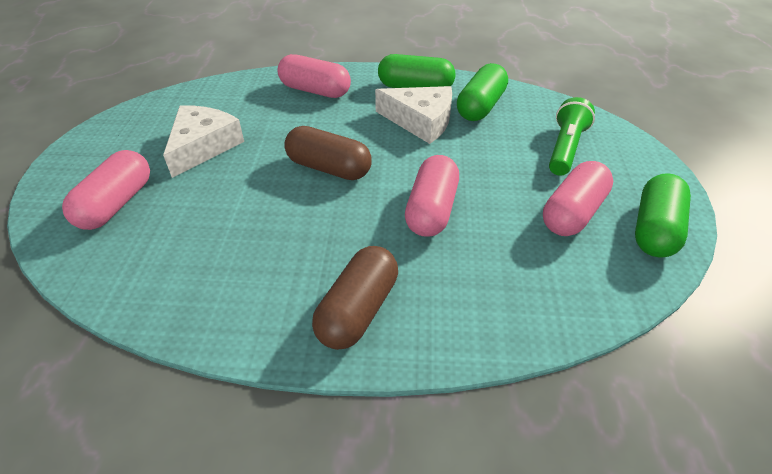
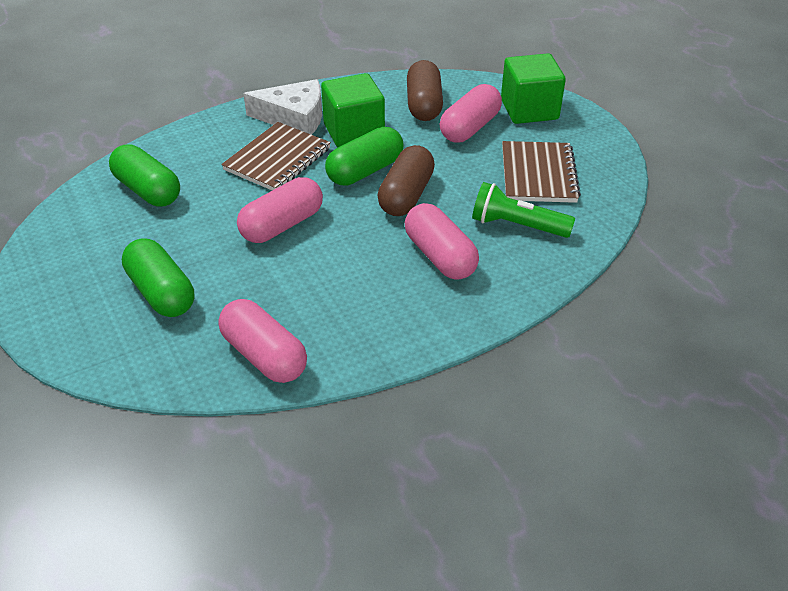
brown notebook: 0 -> 2
green cube: 0 -> 2
white cheese: 2 -> 1

